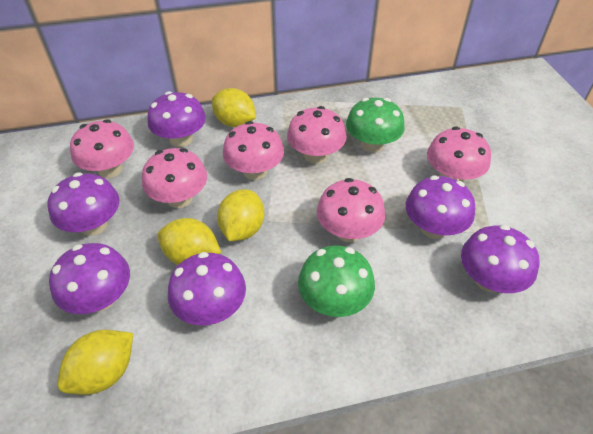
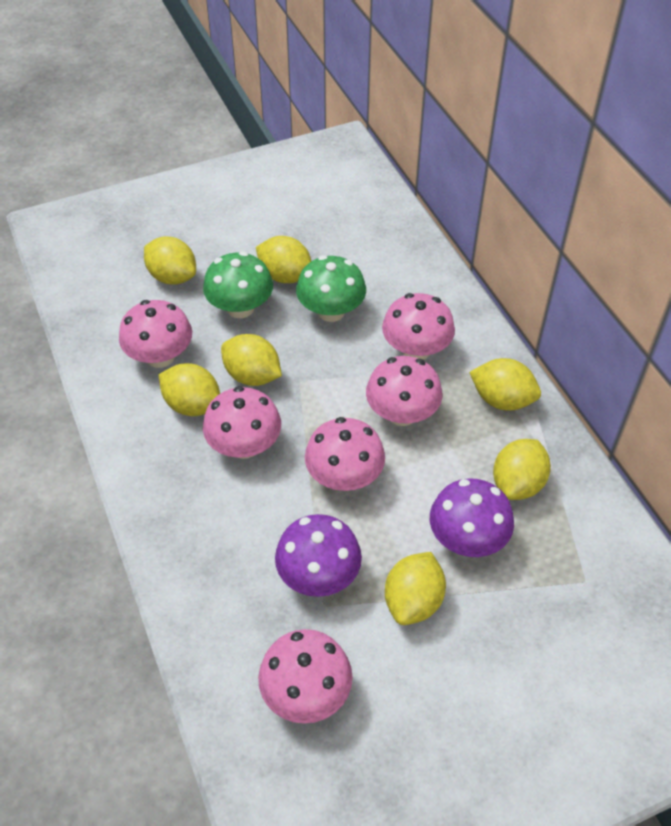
purple mushroom: 6 -> 2
yellow lemon: 4 -> 7

